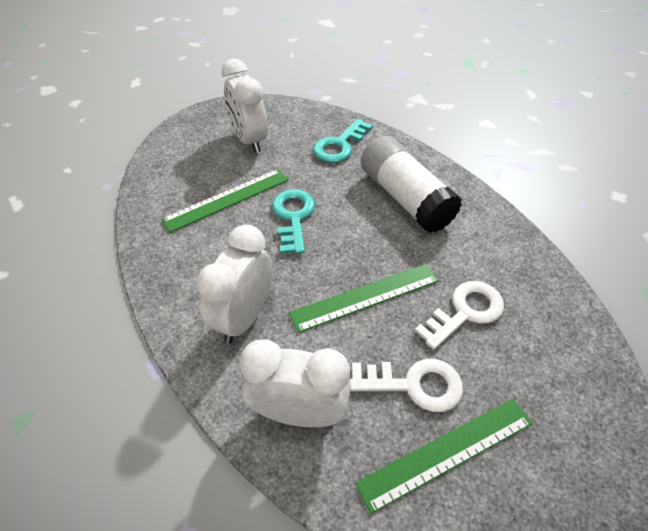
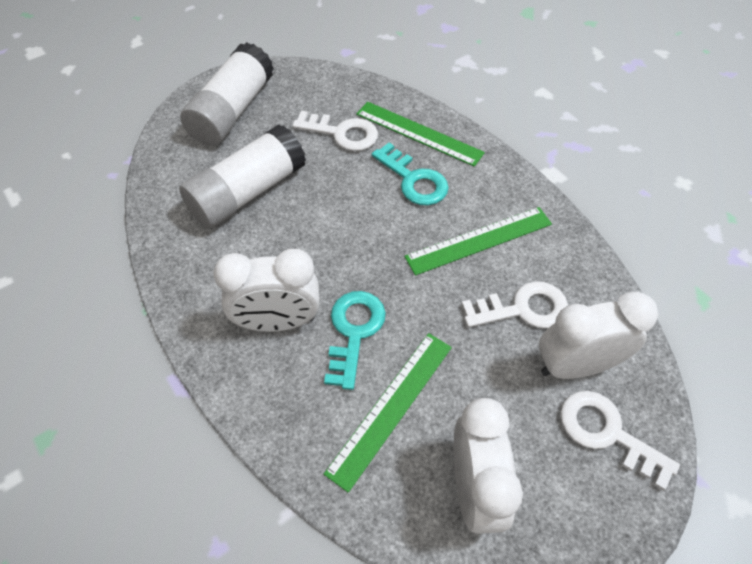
white glue stick: 1 -> 2
white key: 2 -> 3

